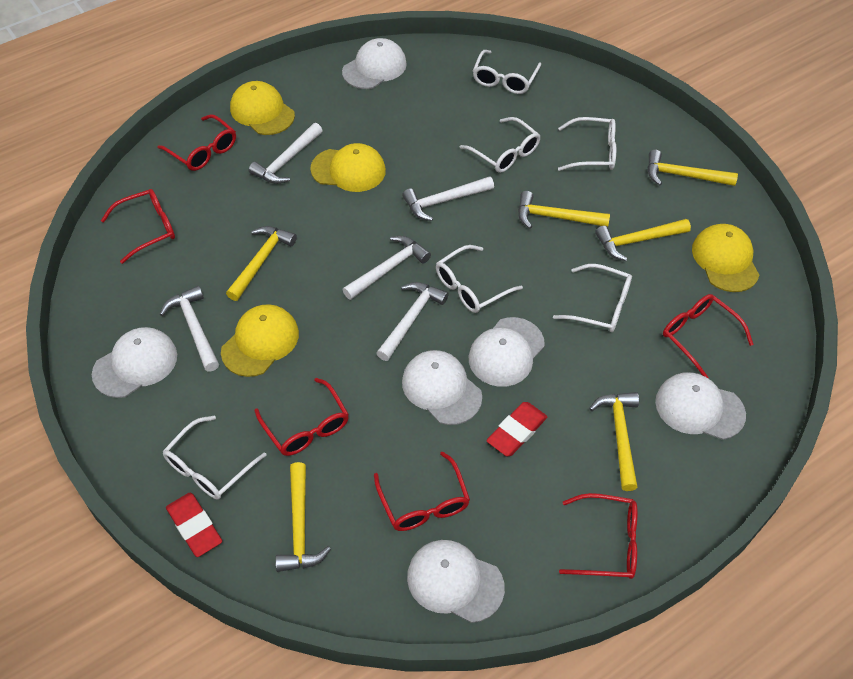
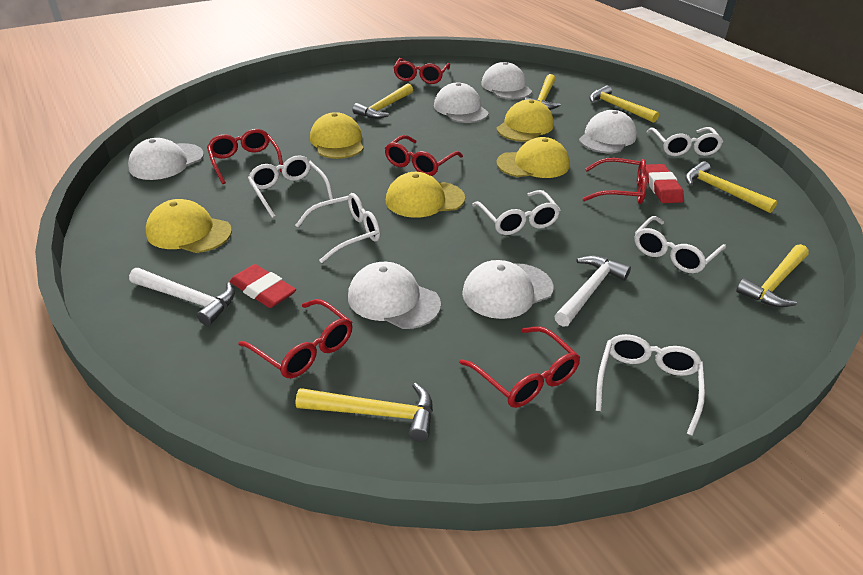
white hammer: 5 -> 2
yellow cap: 4 -> 5

